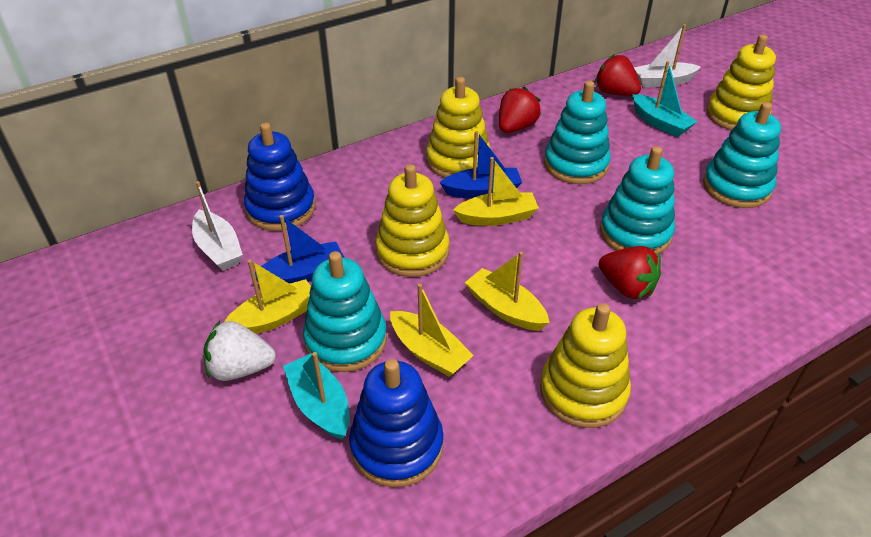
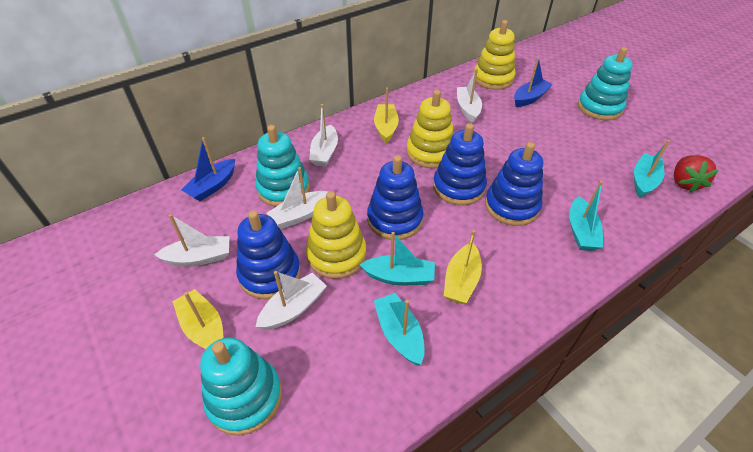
blue stacking toy: 2 -> 4
red strawberry: 3 -> 1
turquoise boat: 2 -> 4
turquoise stacking toy: 4 -> 3
white boat: 2 -> 5
white strawberry: 1 -> 0
yellow boat: 4 -> 3
yellow stacking toy: 4 -> 3

